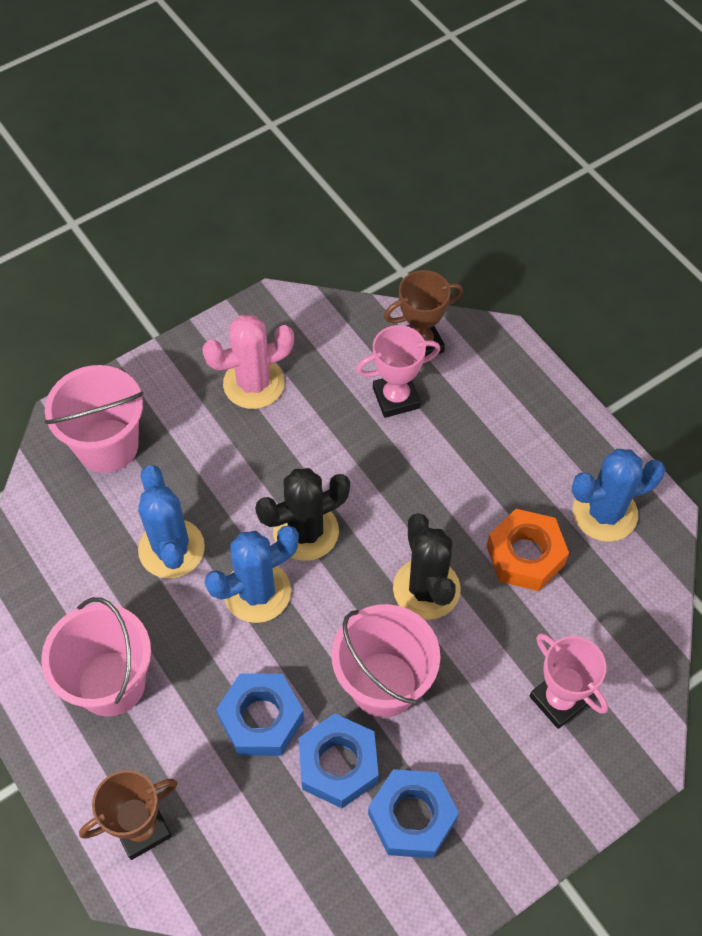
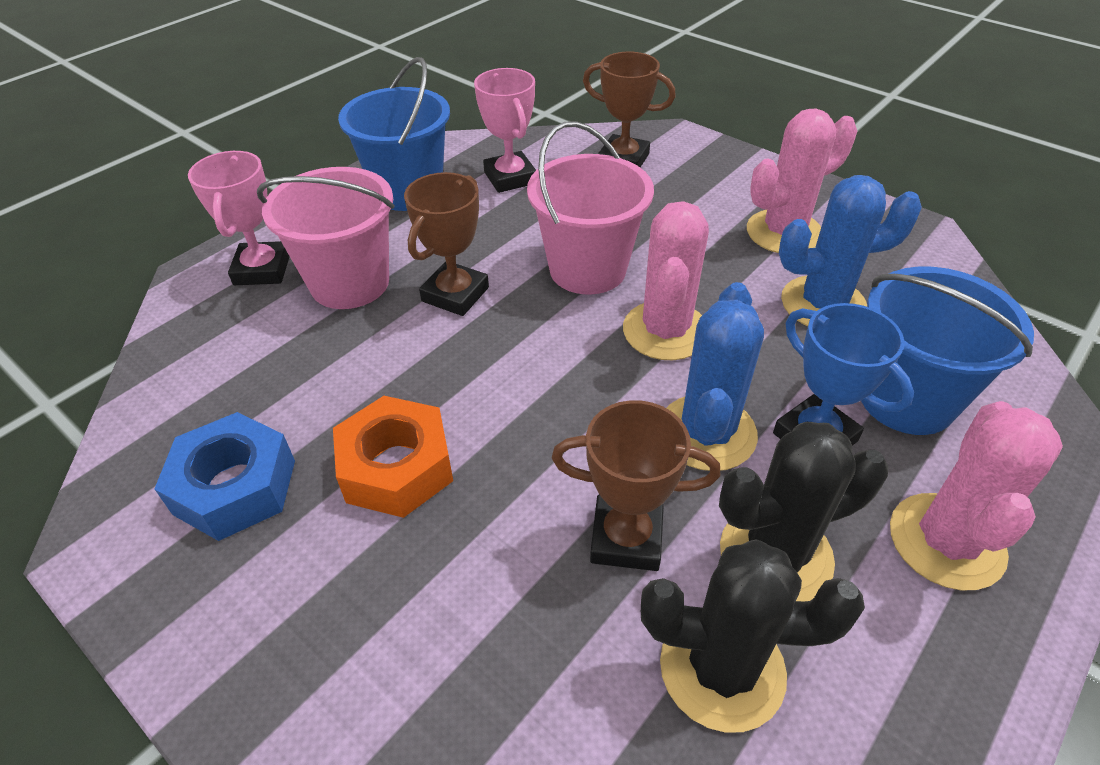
blue bucket: 0 -> 2
blue cactus: 3 -> 2
blue nut: 3 -> 1
blue trophy: 0 -> 1
brown trophy: 2 -> 3
pink bucket: 3 -> 2
pink cactus: 1 -> 3

